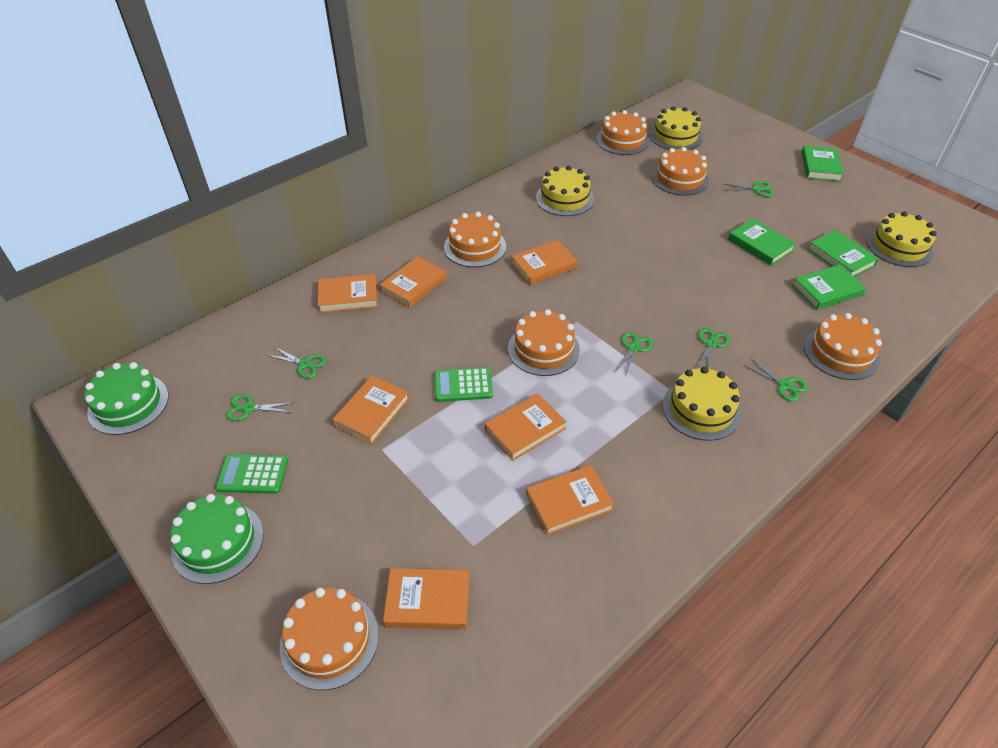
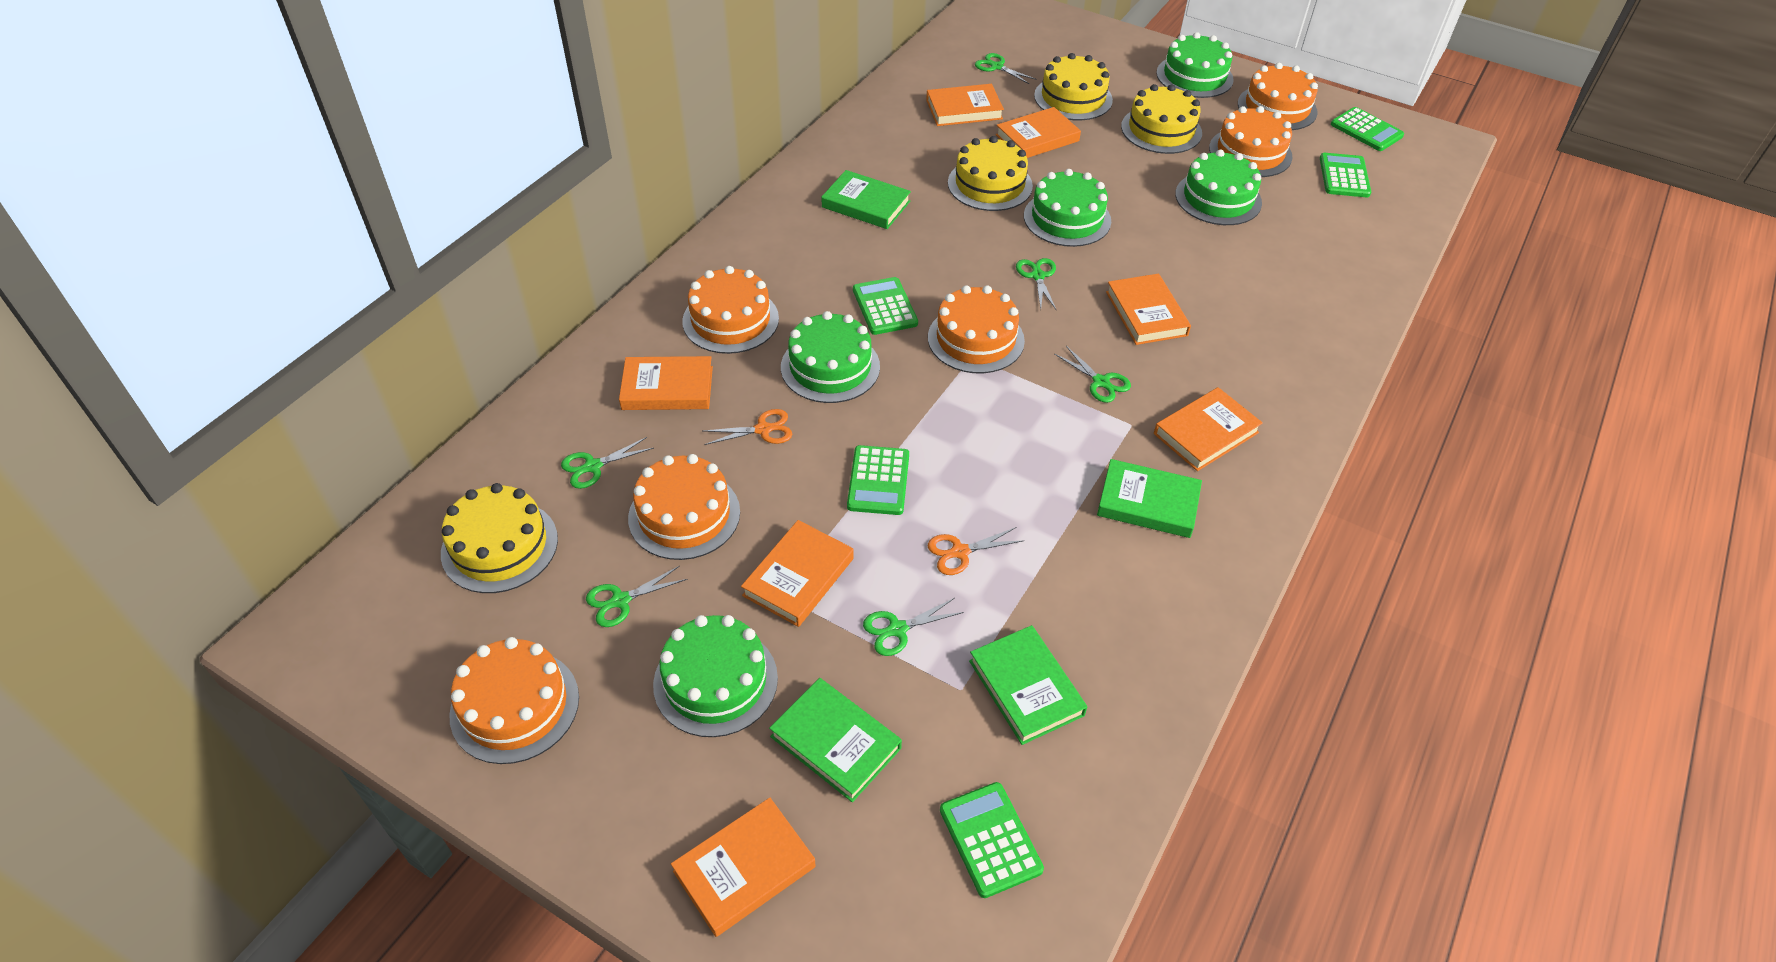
green cake: 2 -> 5
green calculator: 2 -> 5
orange scissors: 0 -> 2

